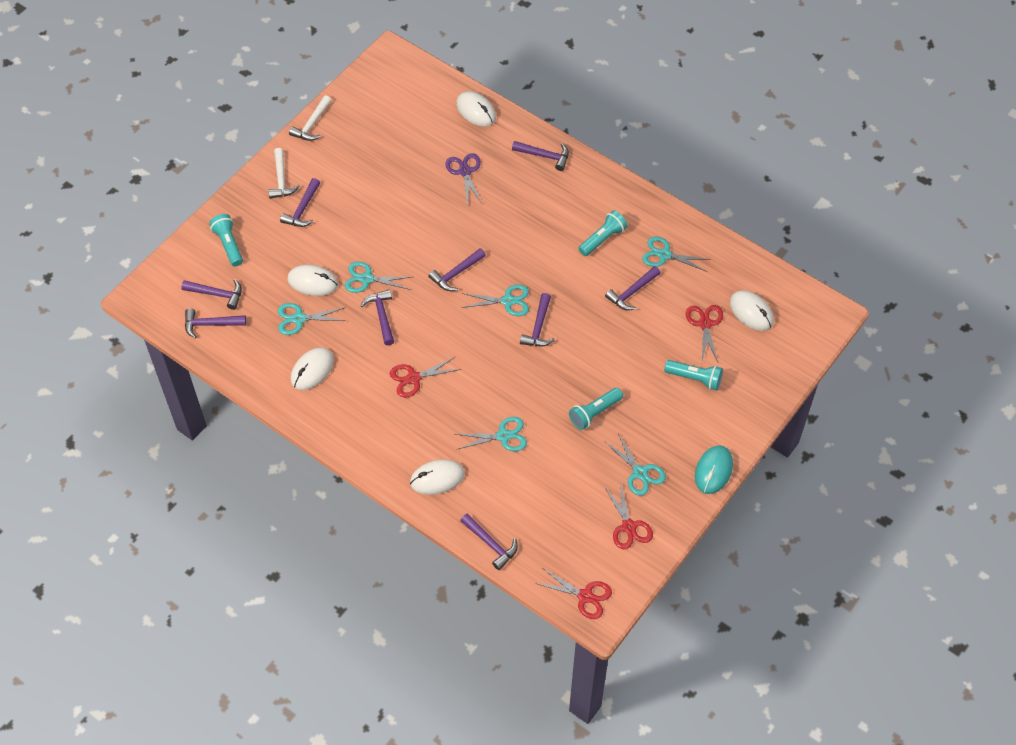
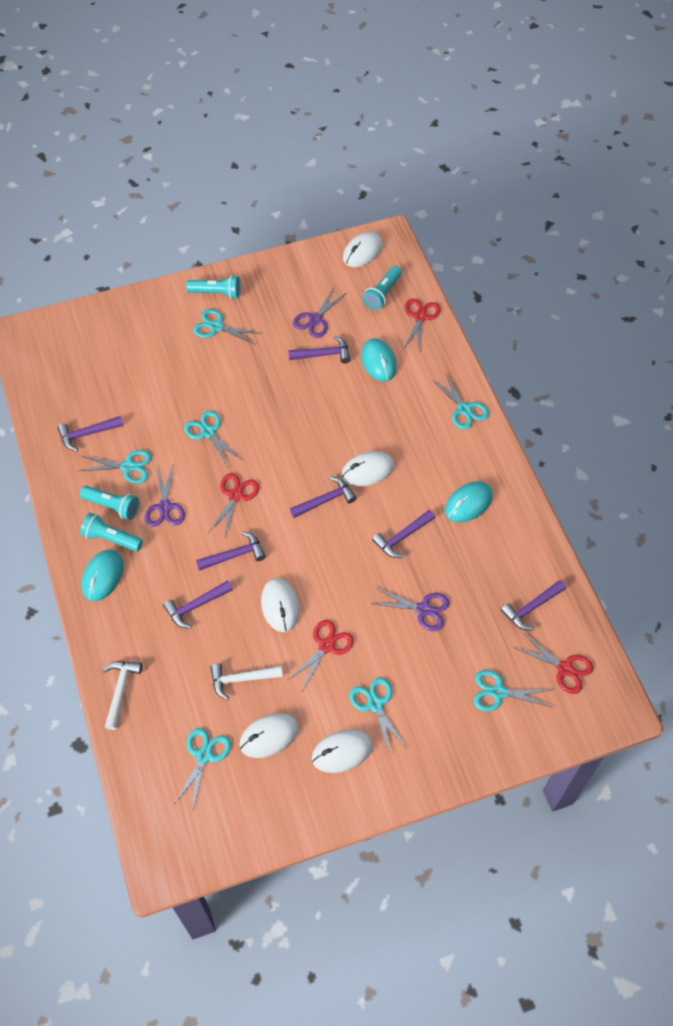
purple hammer: 9 -> 7
purple scissors: 1 -> 3
turquoise mouse: 1 -> 3
turquoise scissors: 6 -> 7

